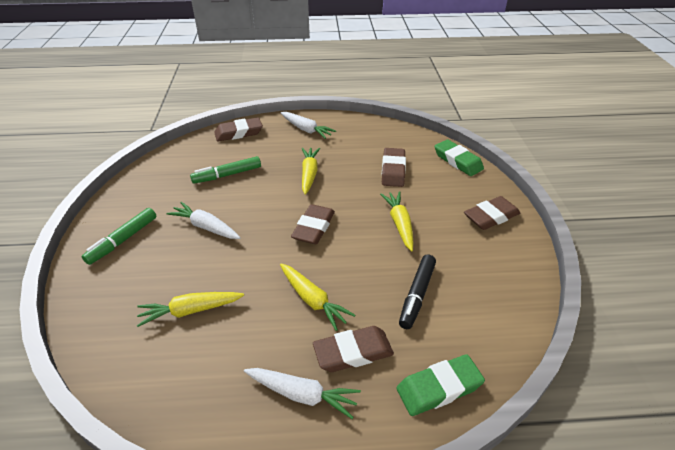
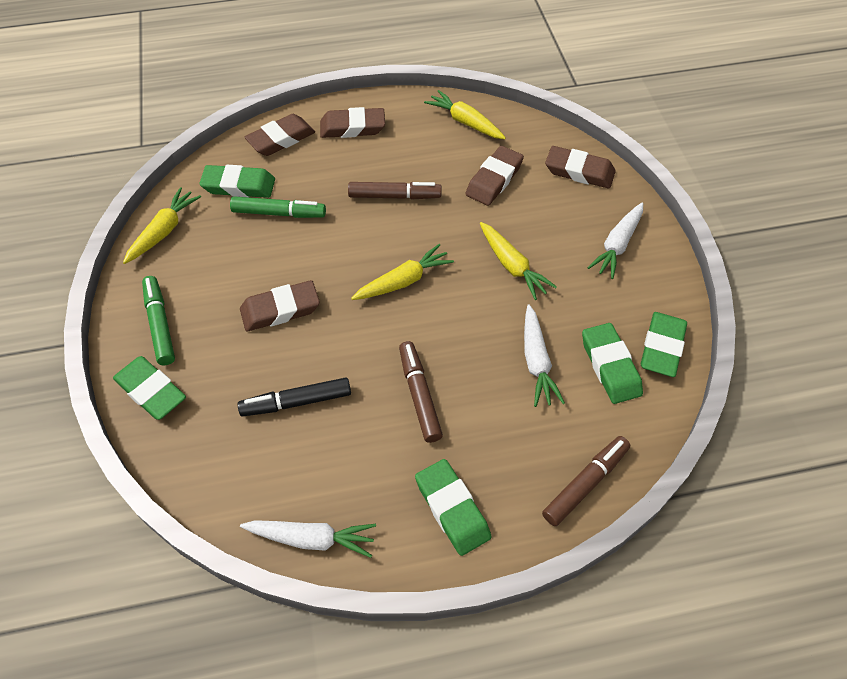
brown marker: 0 -> 3
green eraser: 2 -> 5

